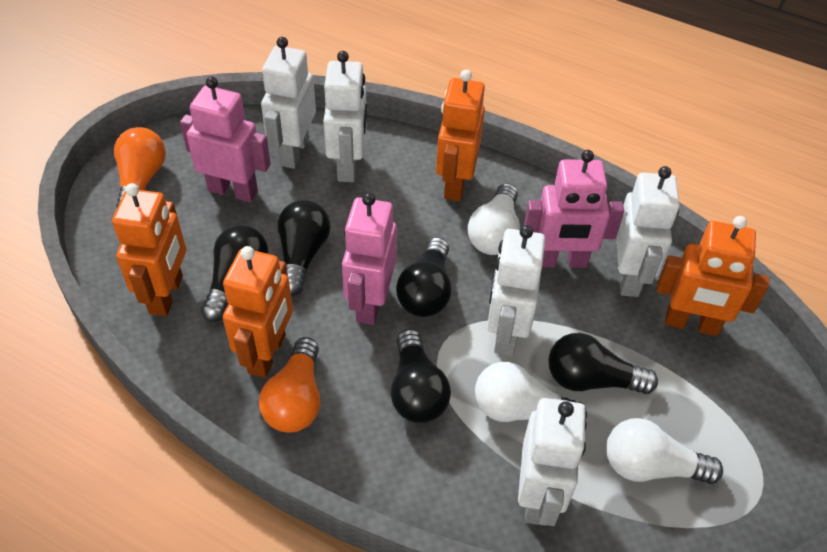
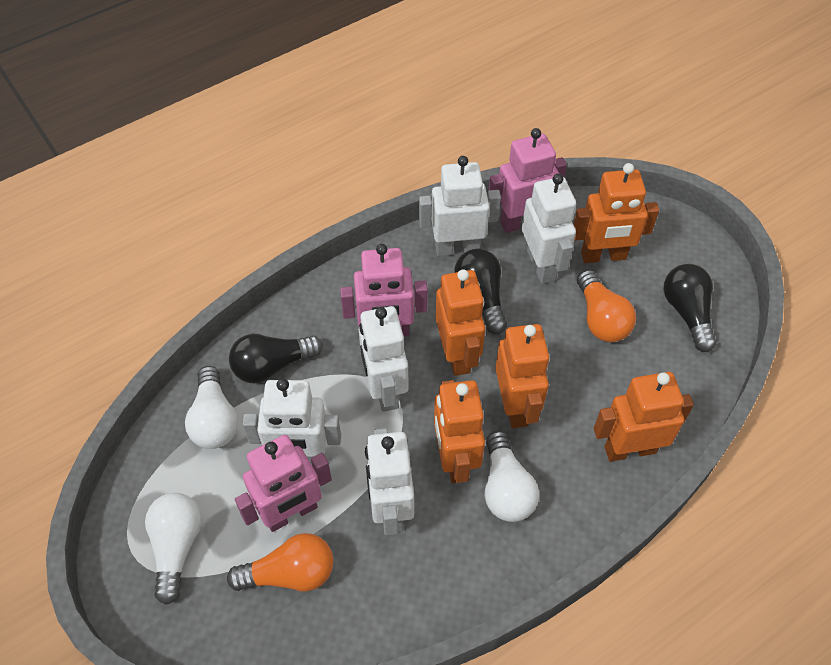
black light bulb: 5 -> 3
orange robot: 4 -> 5

